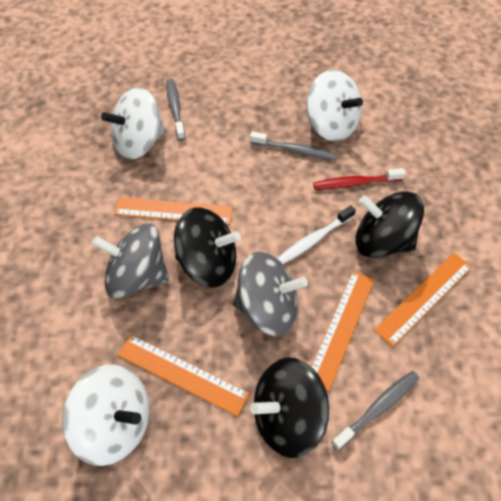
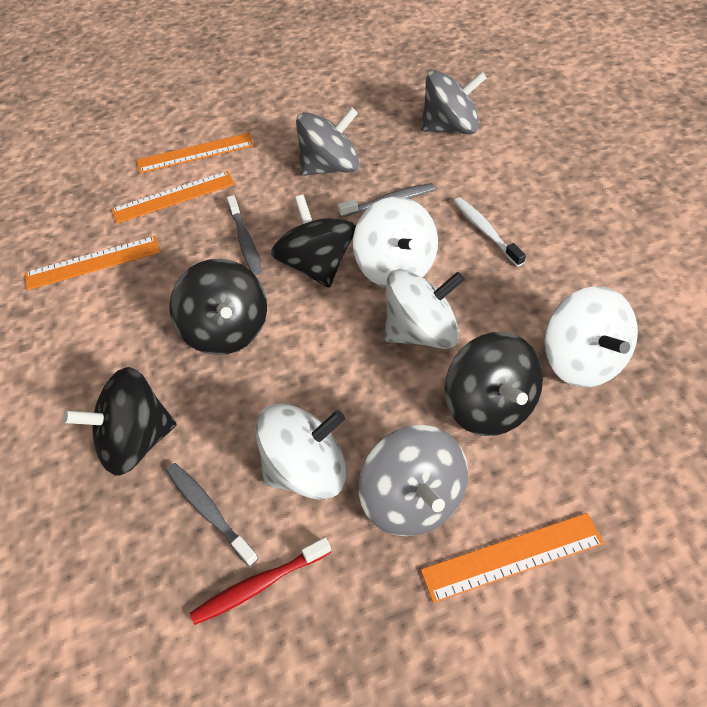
black spinning top: 3 -> 4
grey spinning top: 2 -> 3
white spinning top: 3 -> 4

